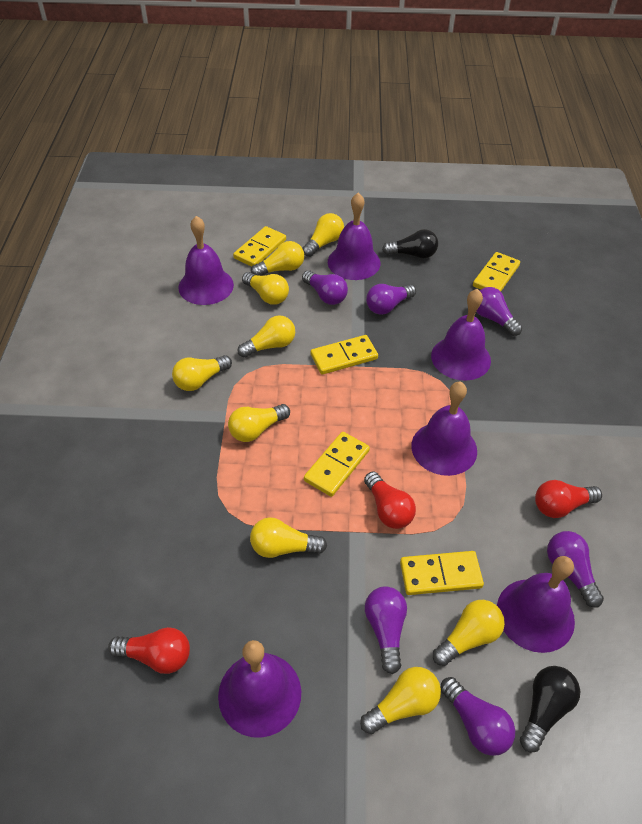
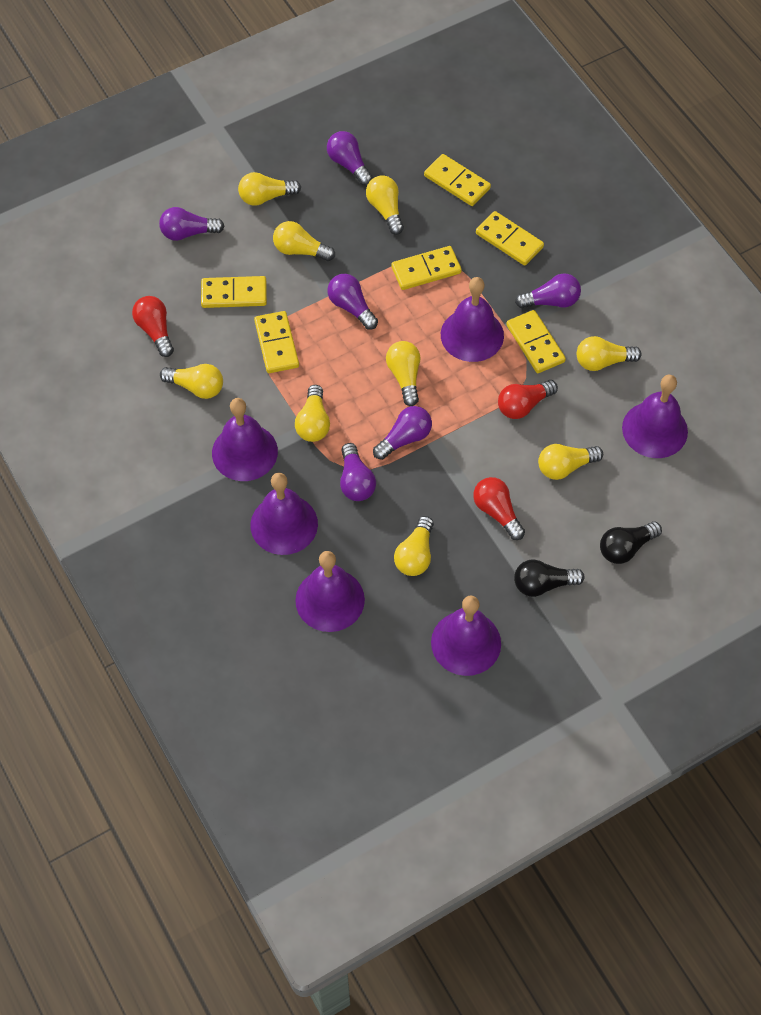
yellow domino: 5 -> 6

